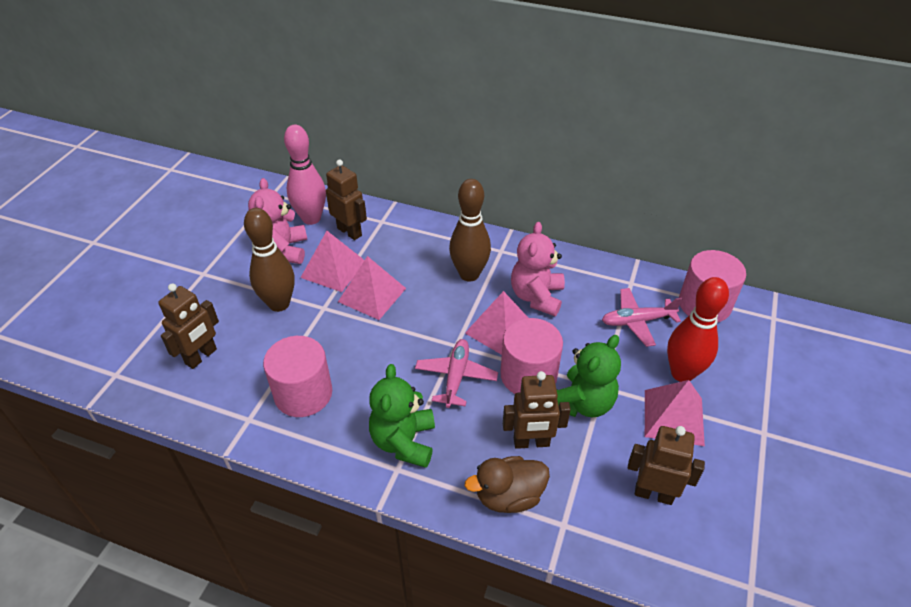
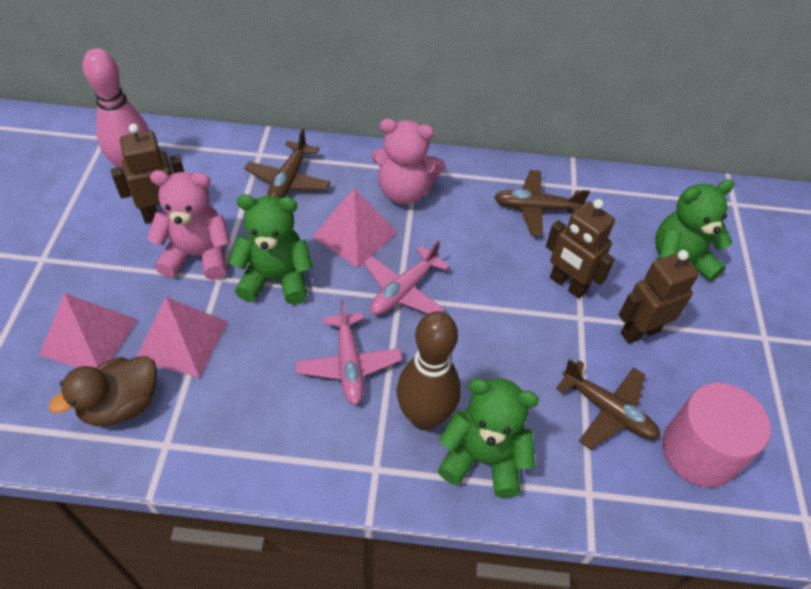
brown bowling pin: 2 -> 1
brown plane: 0 -> 3
brown robot: 4 -> 3
green teddy bear: 2 -> 3
pink cylinder: 3 -> 1
pink pyramid: 4 -> 3
red bowling pin: 1 -> 0

